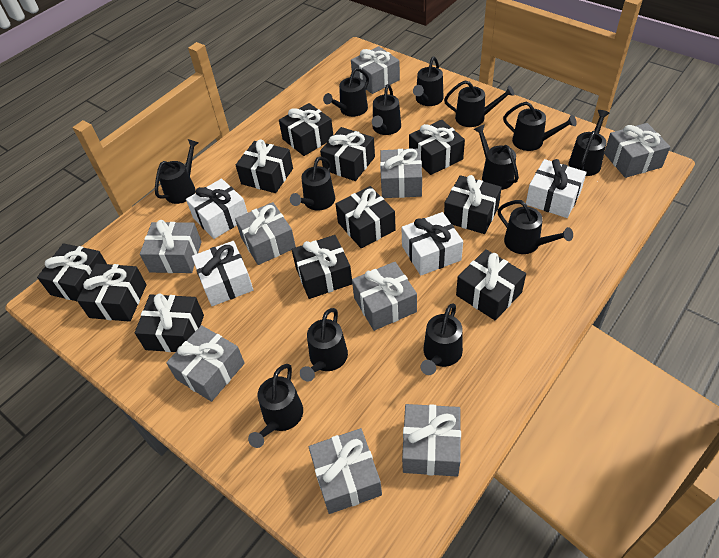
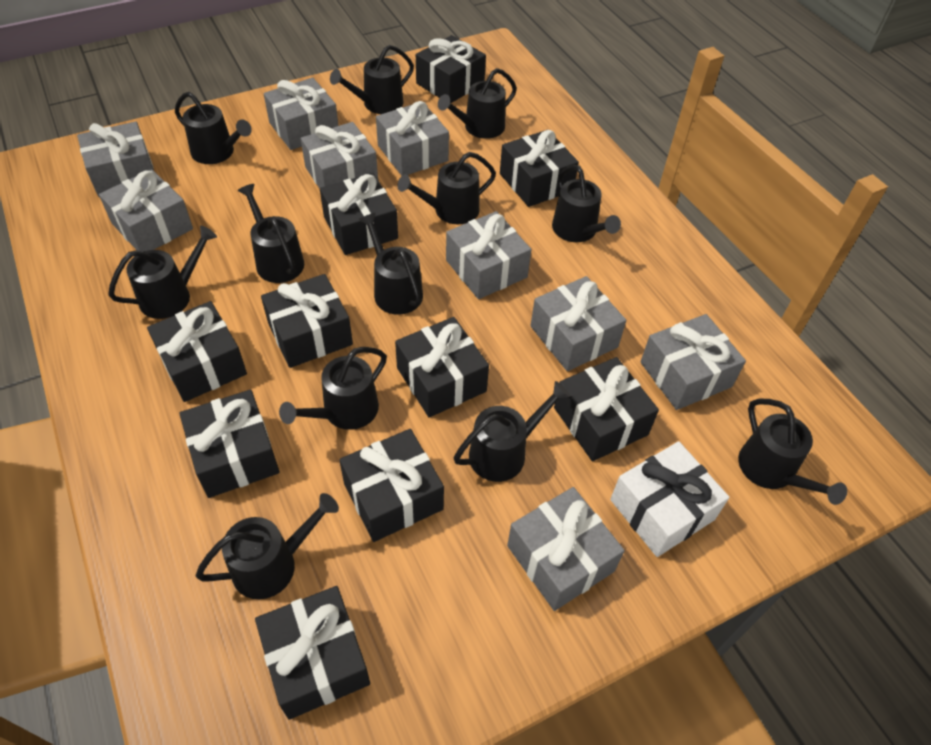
black gift: 11 -> 10
black watering can: 13 -> 12
white gift: 4 -> 1

